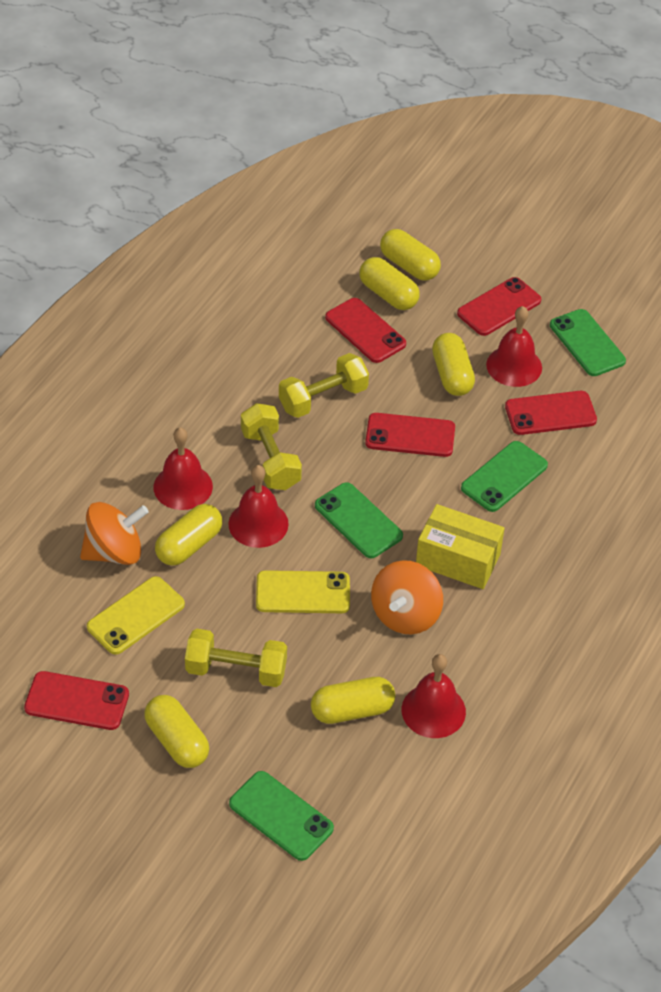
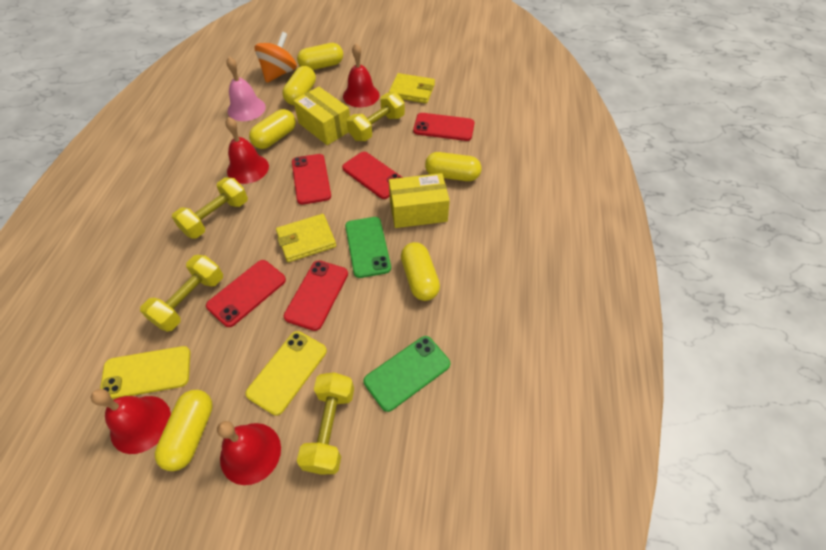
green phone: 4 -> 2
orange spinning top: 2 -> 1
pink bell: 0 -> 1
yellow box: 1 -> 2
yellow dumbbell: 3 -> 4
yellow wallet: 0 -> 2

